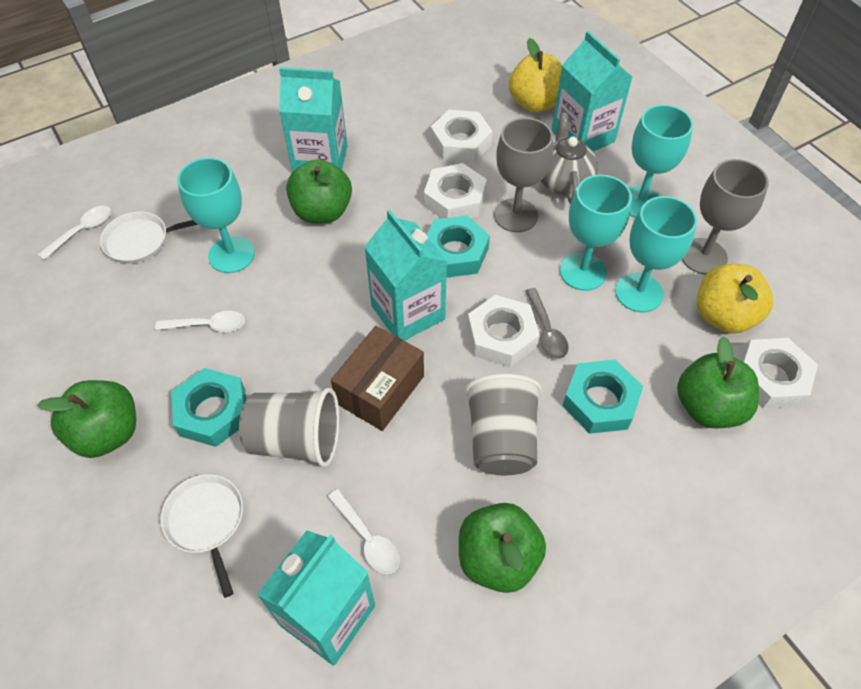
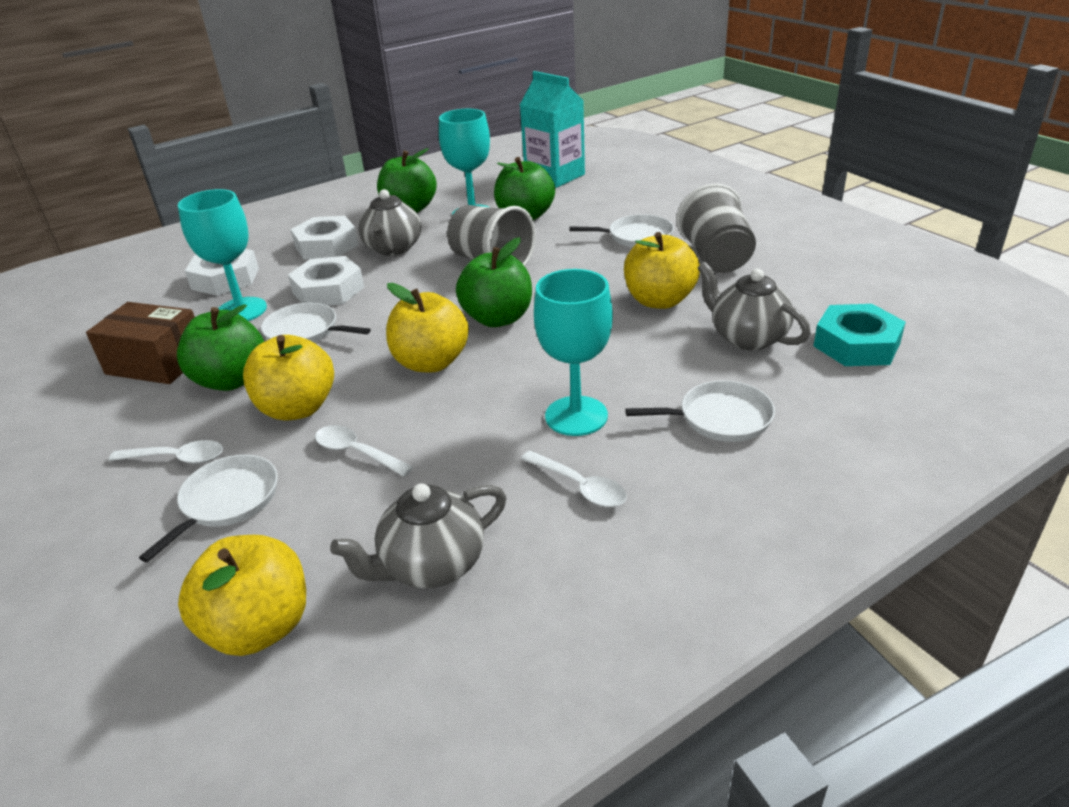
grey goblet: 2 -> 0
grey spoon: 1 -> 0
grey teapot: 1 -> 3
turquoise carton: 4 -> 1
turquoise goblet: 4 -> 3
turquoise nut: 3 -> 1
white nut: 4 -> 3
white pan: 2 -> 4
yellow apple: 2 -> 4

